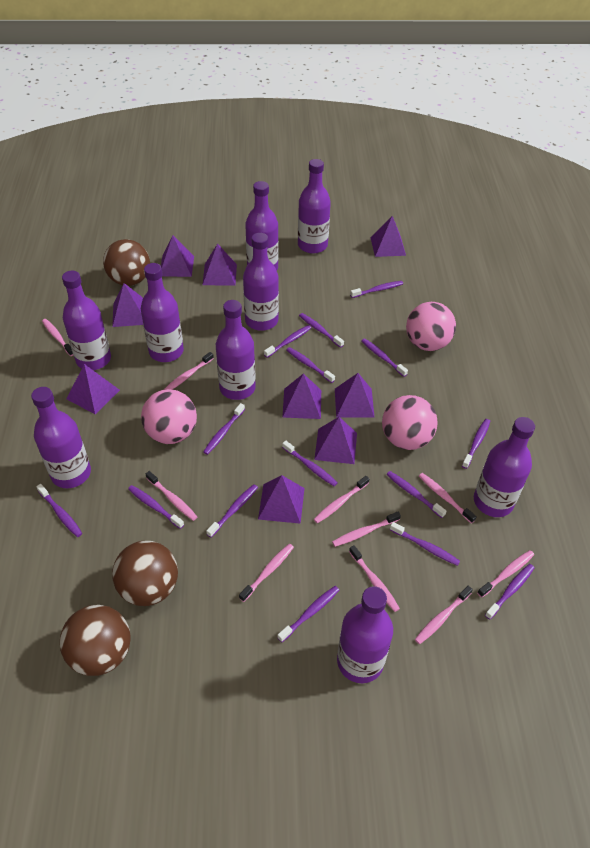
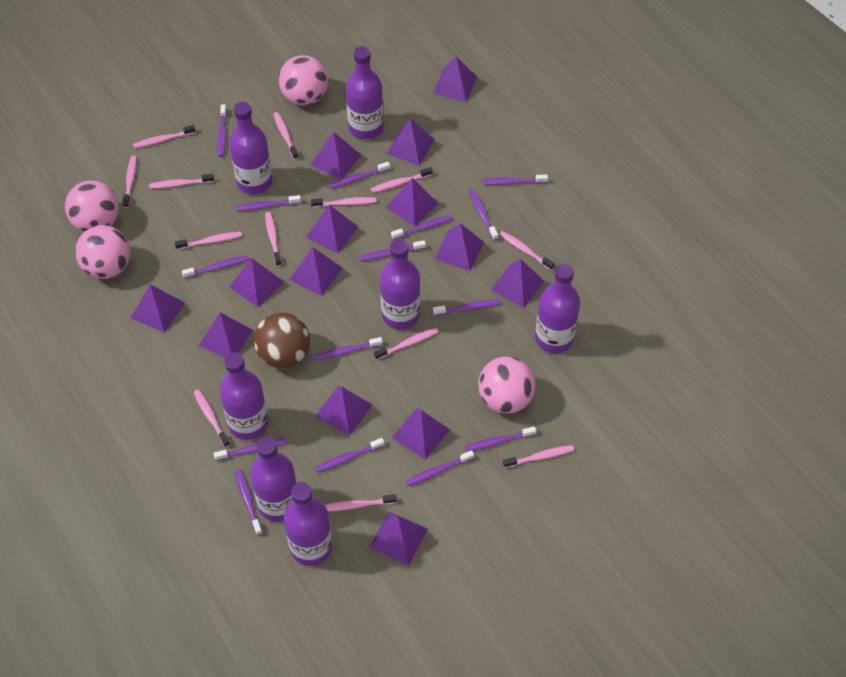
brown ball: 3 -> 1
pink ball: 3 -> 4
pink toothbrush: 10 -> 13
purple bottle: 9 -> 7
purple pyramid: 9 -> 14

